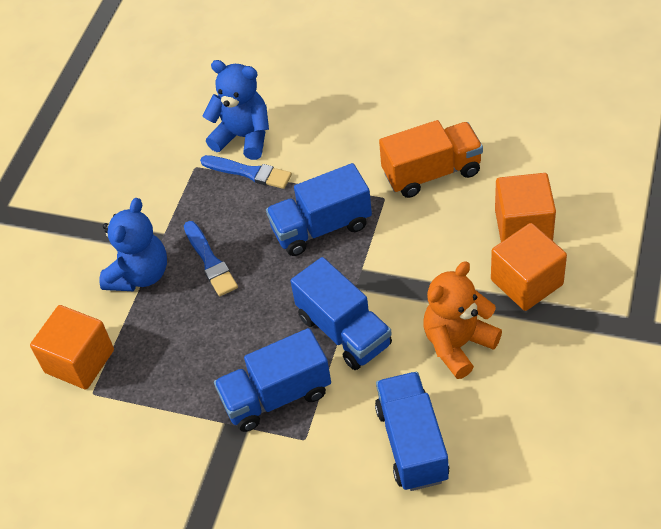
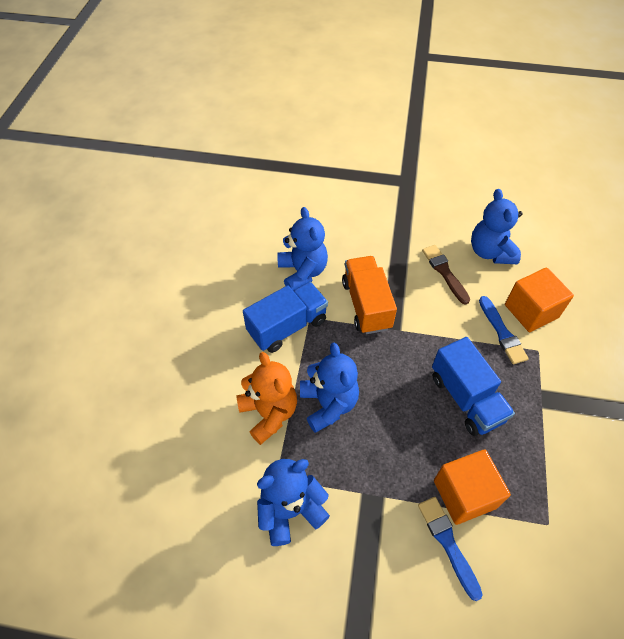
blue teddy bear: 2 -> 4
blue truck: 4 -> 2
brown brush: 0 -> 1
orange cube: 3 -> 2

